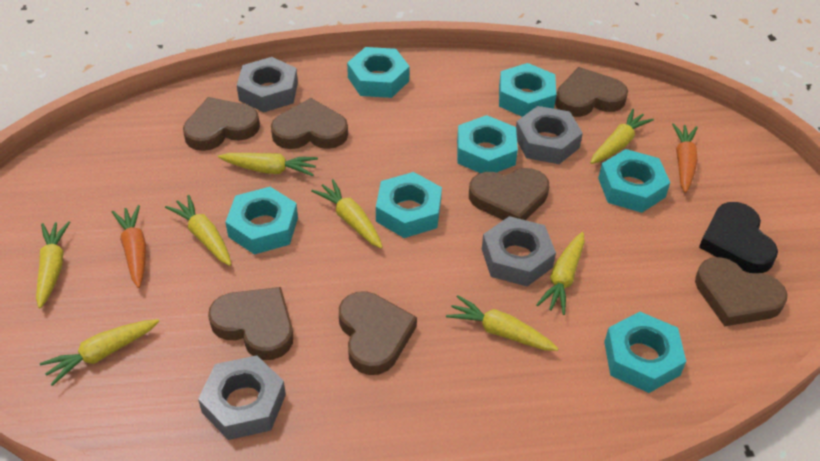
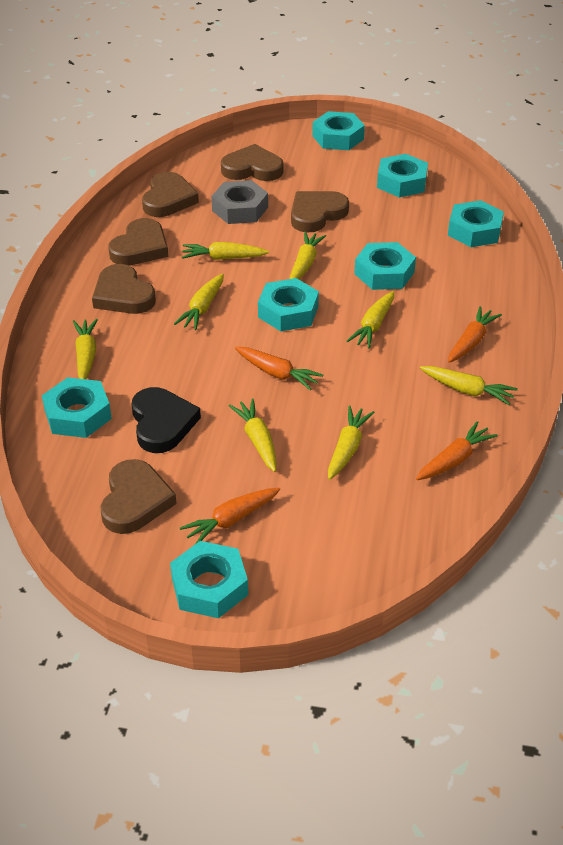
brown heart: 7 -> 6
grey nut: 4 -> 1
orange carrot: 2 -> 4

